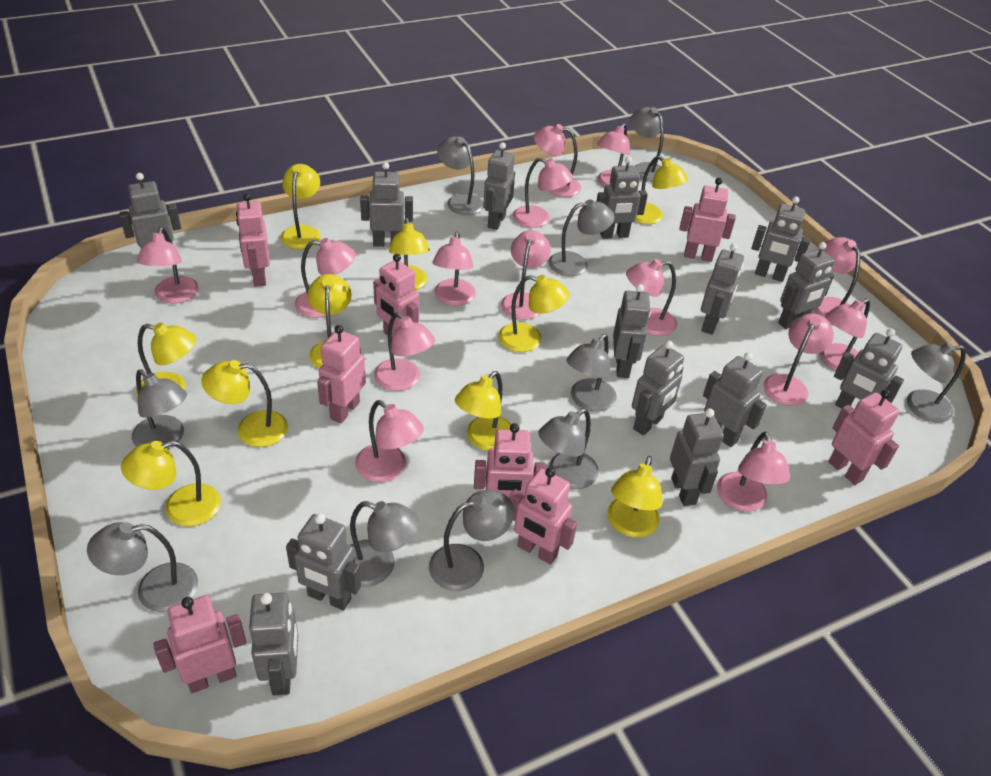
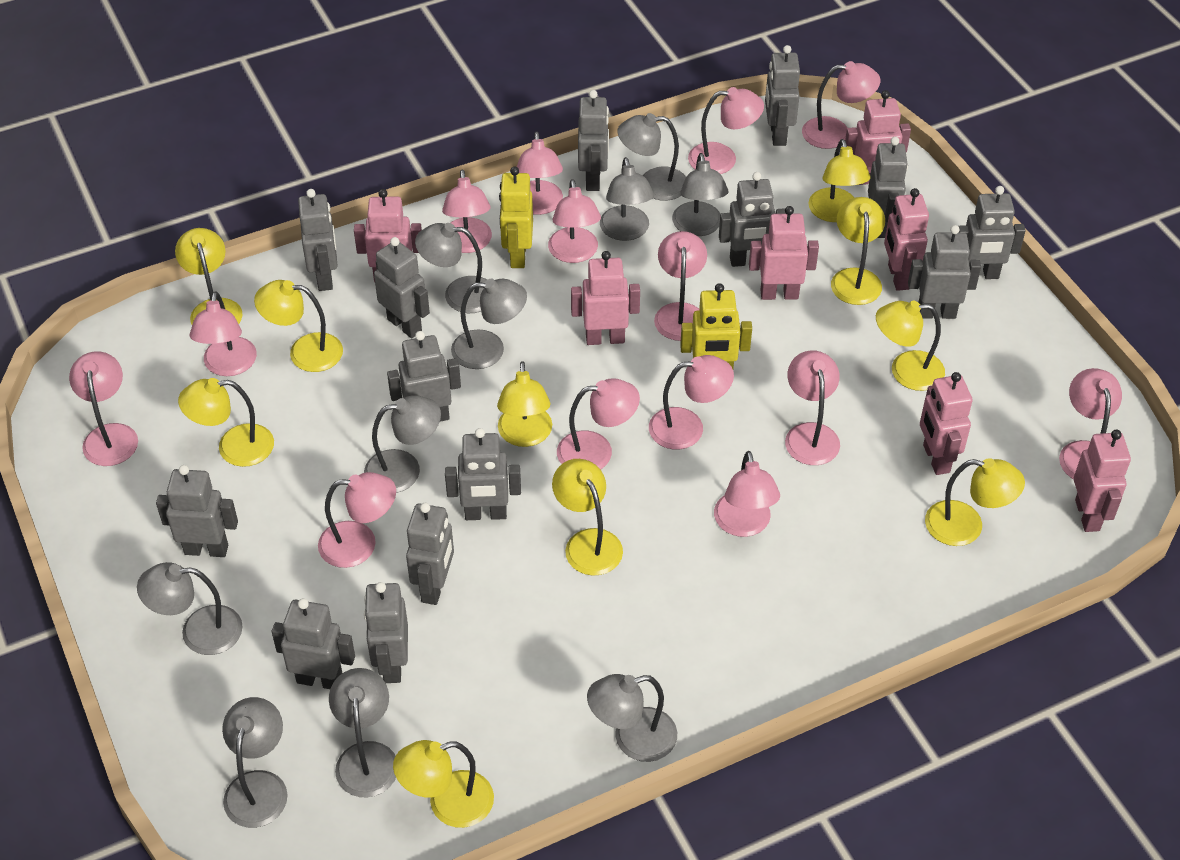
pink robot: 8 -> 7
yellow robot: 0 -> 2

